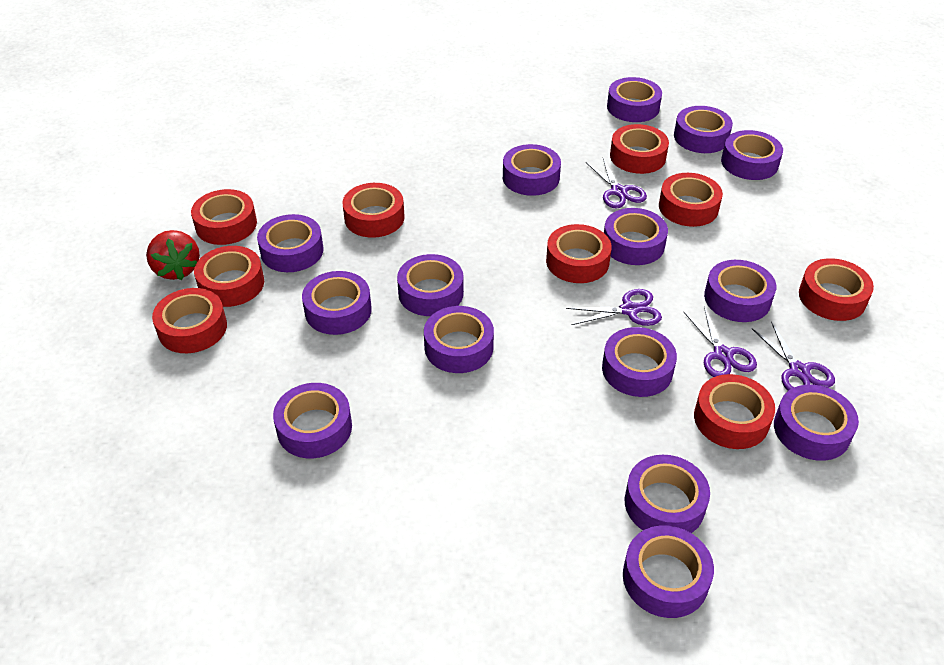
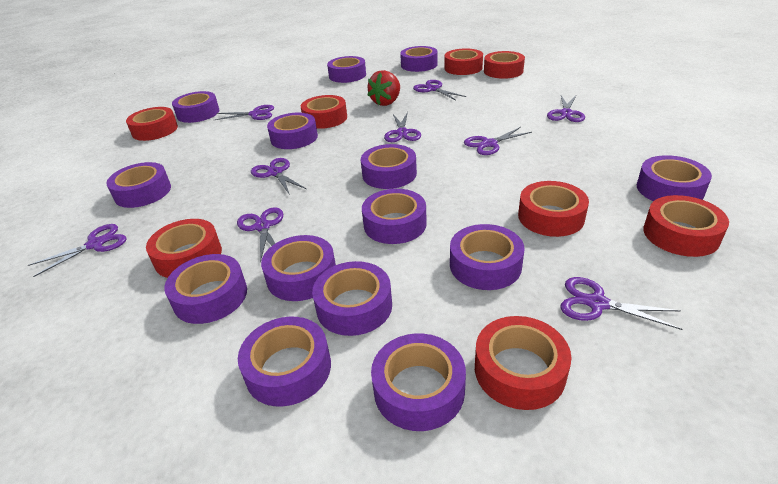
purple scissors: 4 -> 9
purple tape: 15 -> 14
red tape: 9 -> 8

